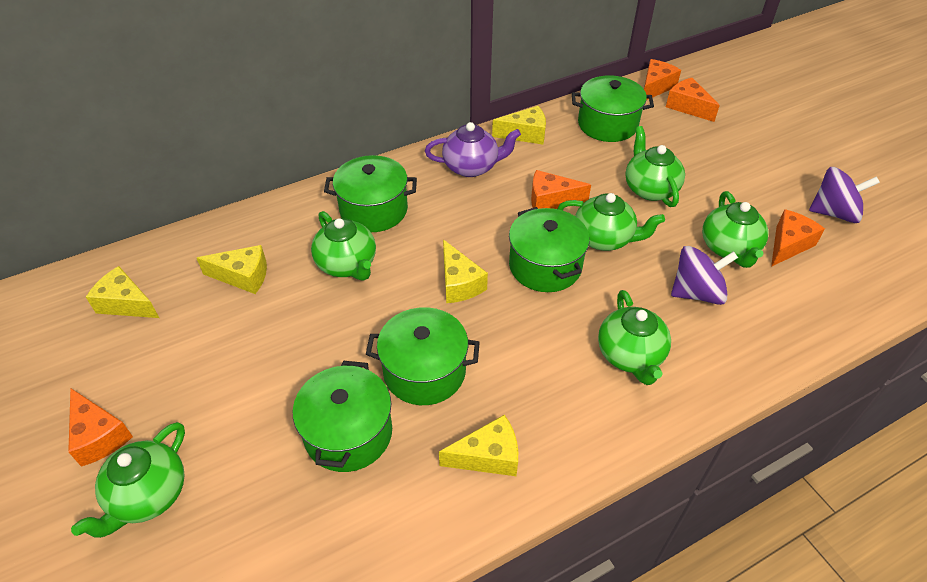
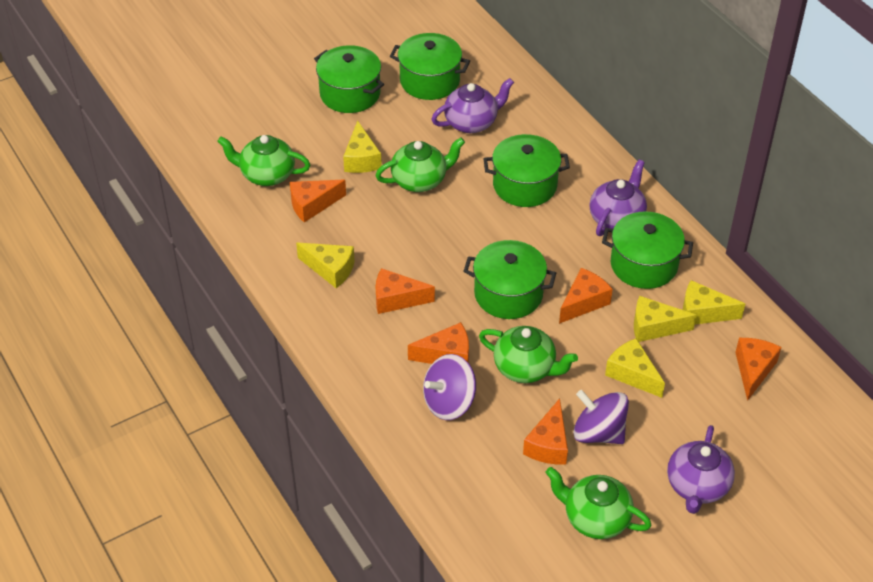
green teapot: 6 -> 4
orange cheese: 5 -> 6
purple teapot: 1 -> 3

